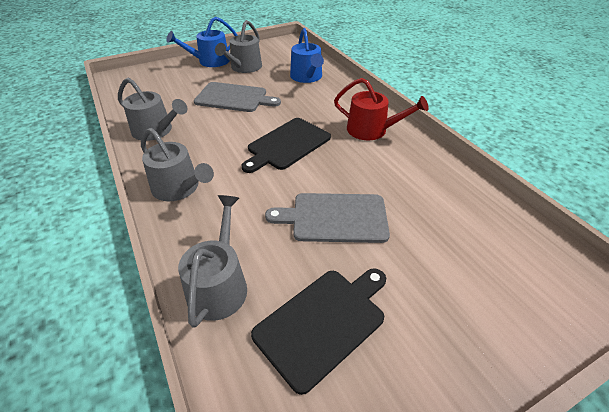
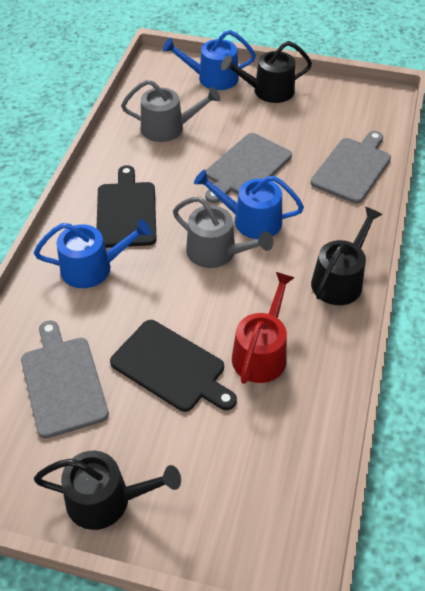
black watering can: 0 -> 3
blue watering can: 2 -> 3
grey cutting board: 2 -> 3
grey watering can: 4 -> 2

